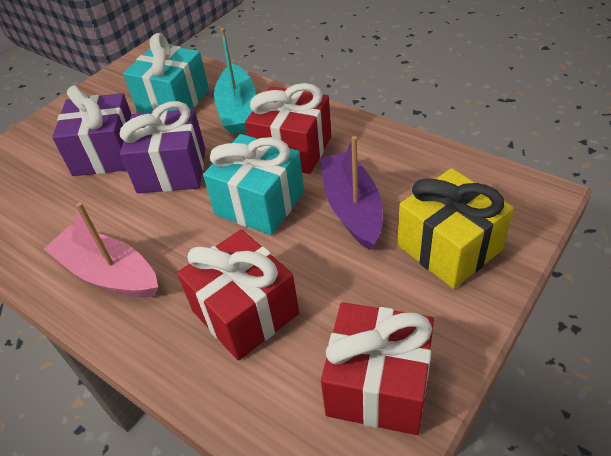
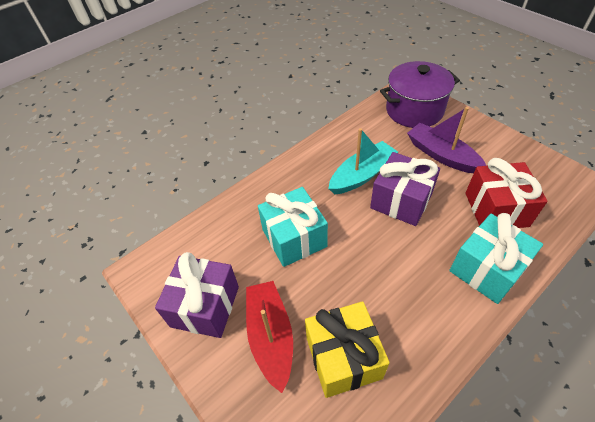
pink boat: 1 -> 0
purple pot: 0 -> 1
red boat: 0 -> 1
red gift: 3 -> 1

